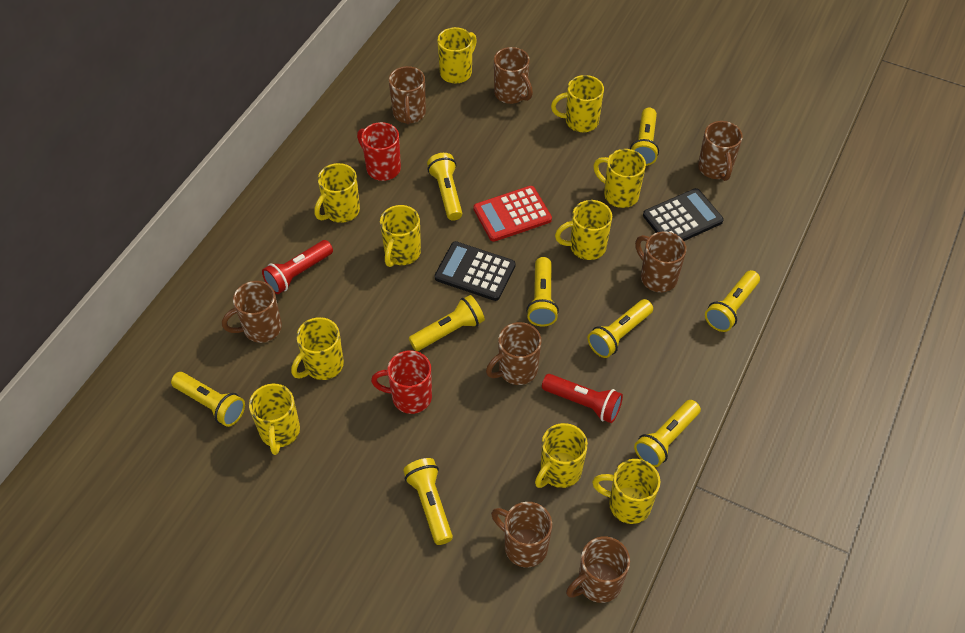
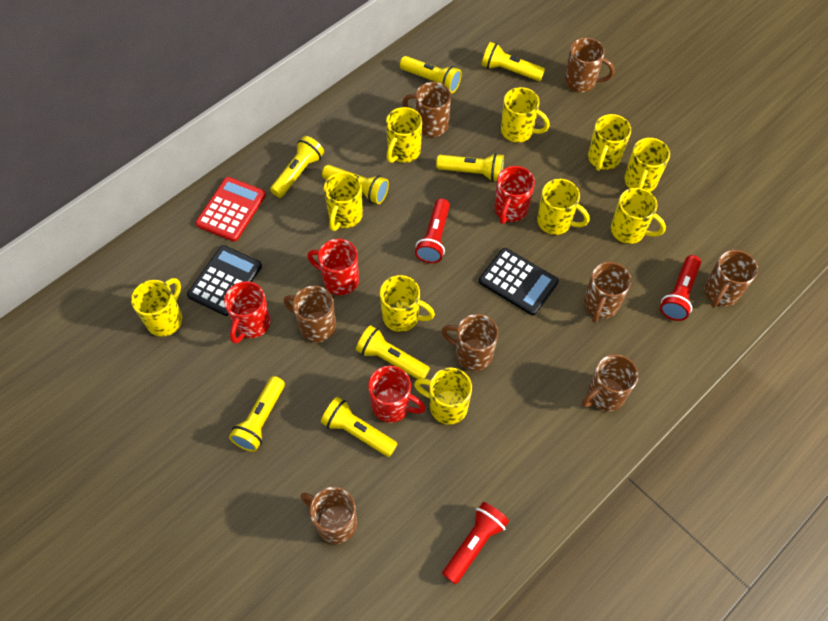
red flashlight: 2 -> 3
red mug: 2 -> 4
yellow flashlight: 9 -> 8

